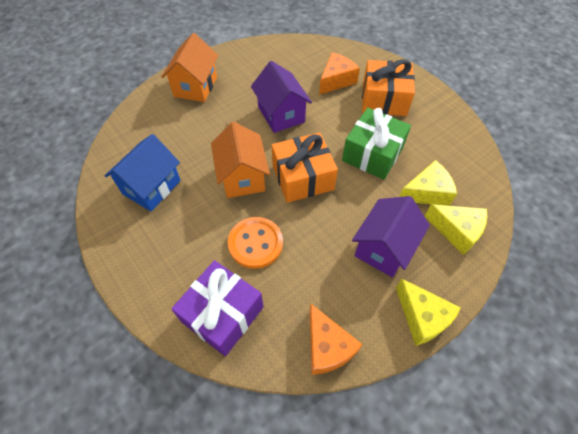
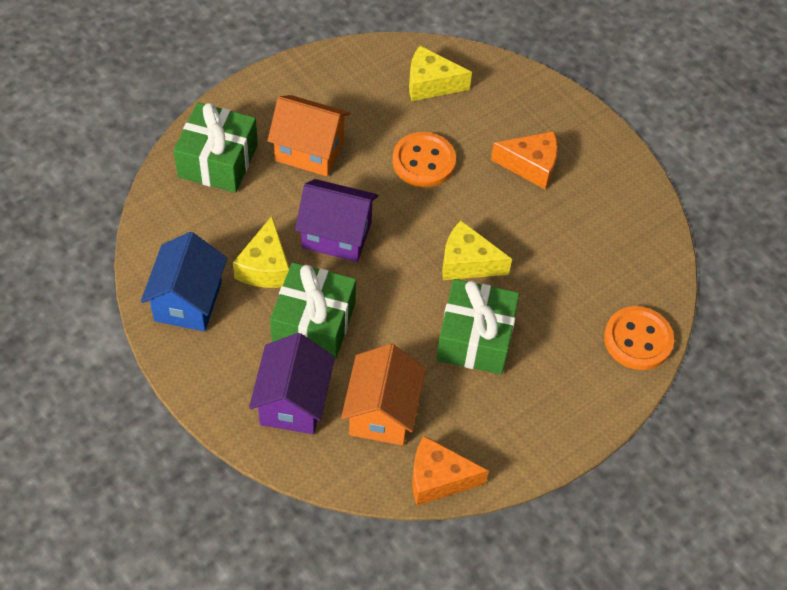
green gift: 1 -> 3
orange button: 1 -> 2
orange gift: 2 -> 0
purple gift: 1 -> 0

